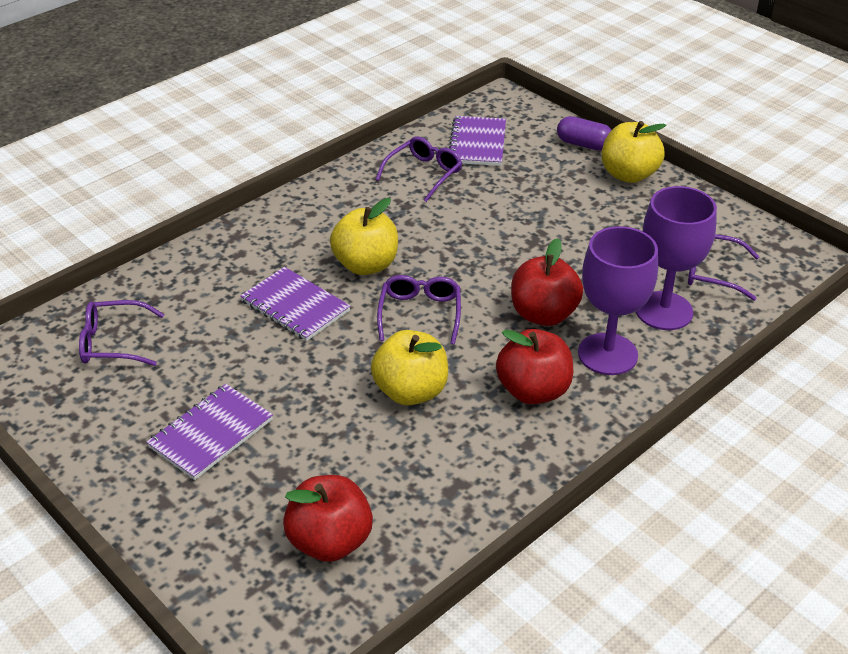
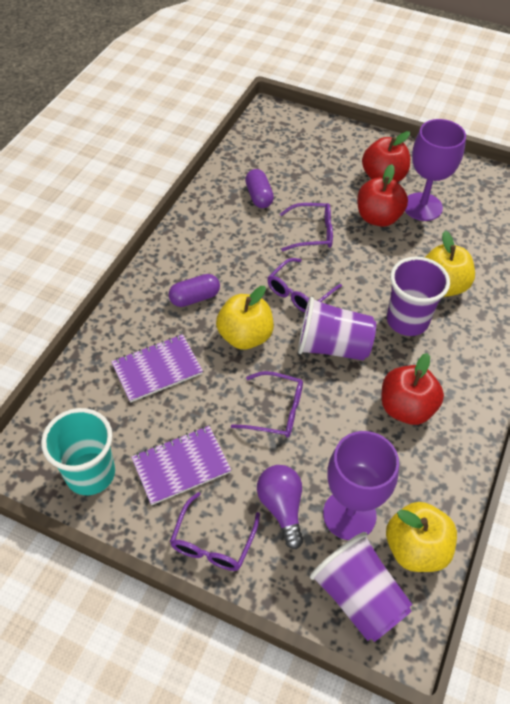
purple capsule: 1 -> 2
purple cup: 0 -> 3
purple light bulb: 0 -> 1
purple notebook: 3 -> 2
turquoise cup: 0 -> 1

